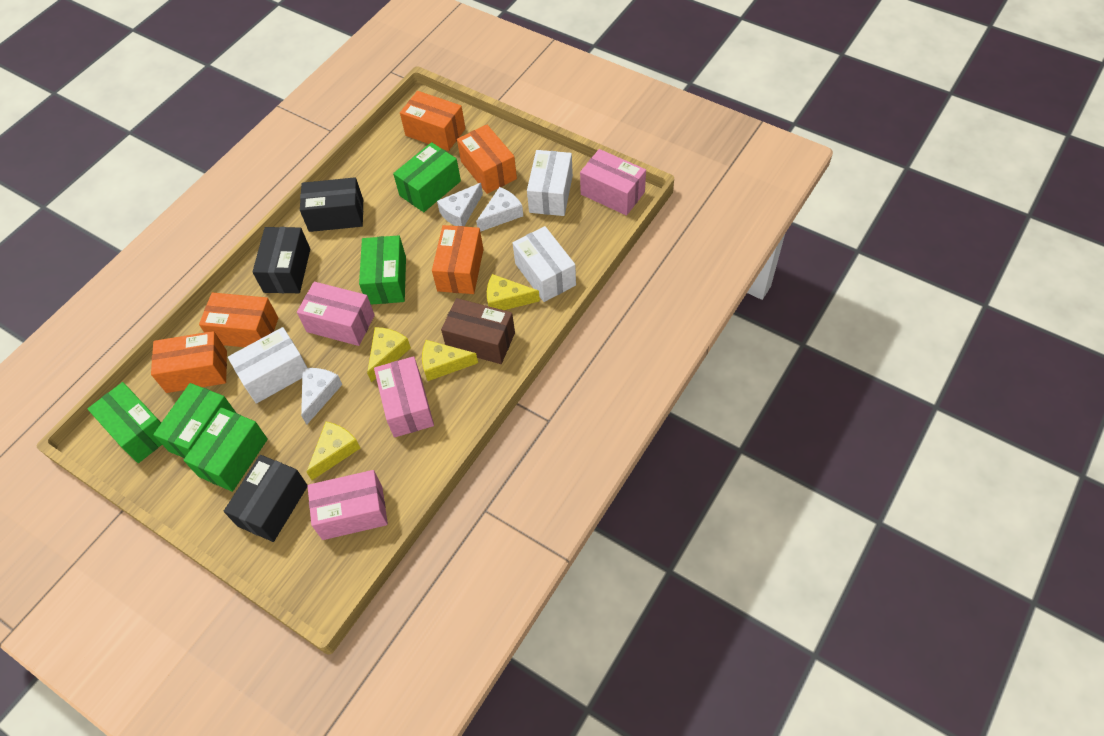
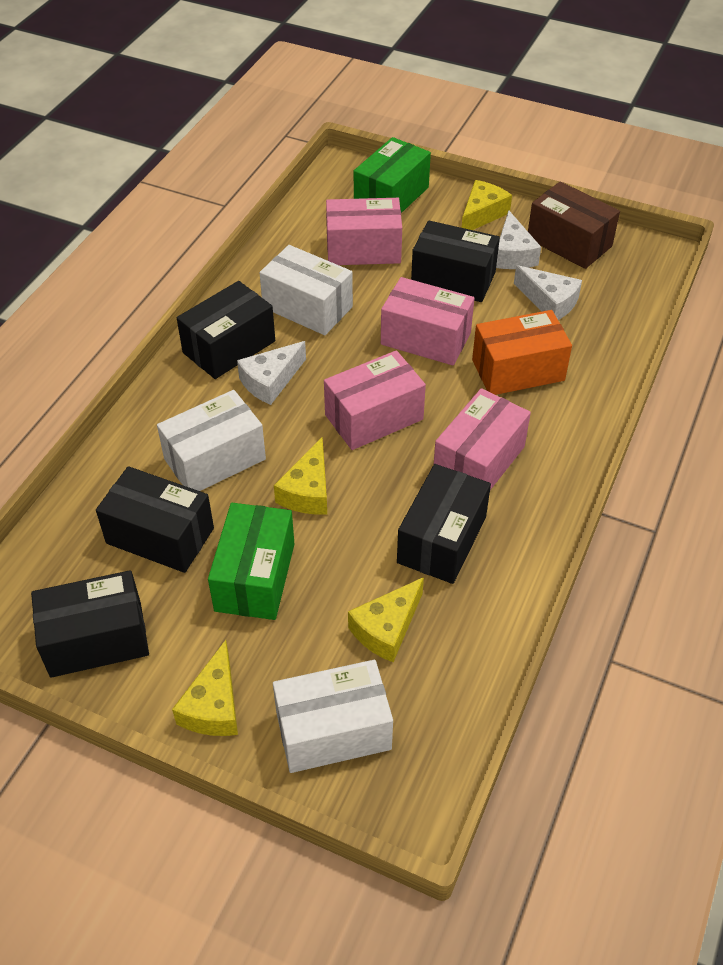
black box: 3 -> 5
green box: 5 -> 2
orange box: 5 -> 1

